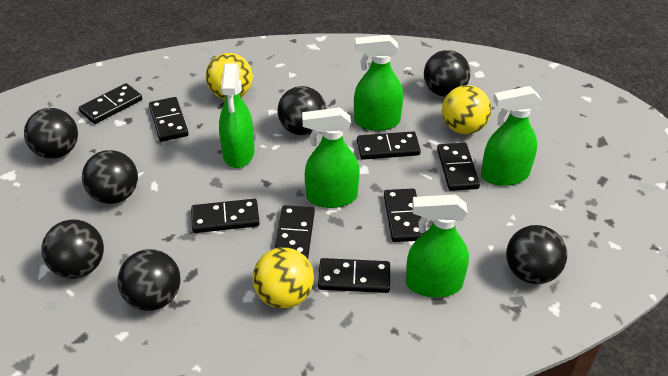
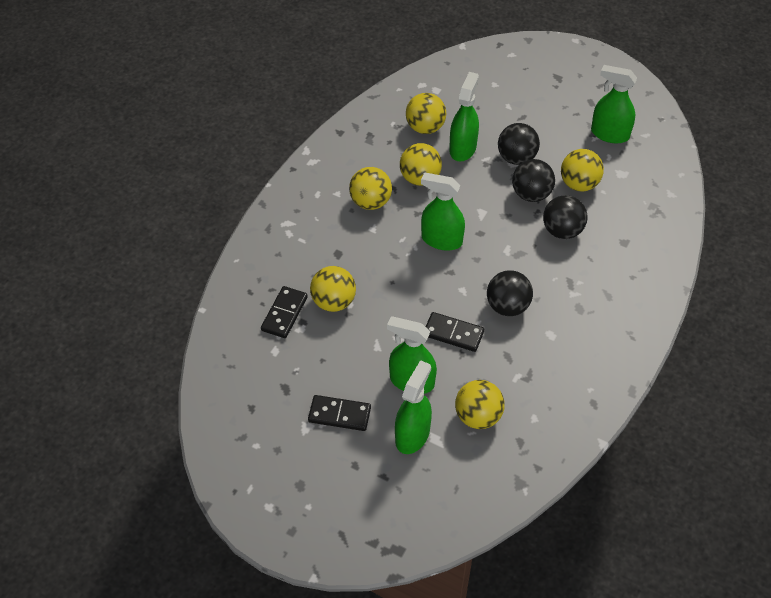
black ball: 7 -> 4
black domino: 8 -> 3
yellow ball: 3 -> 6

